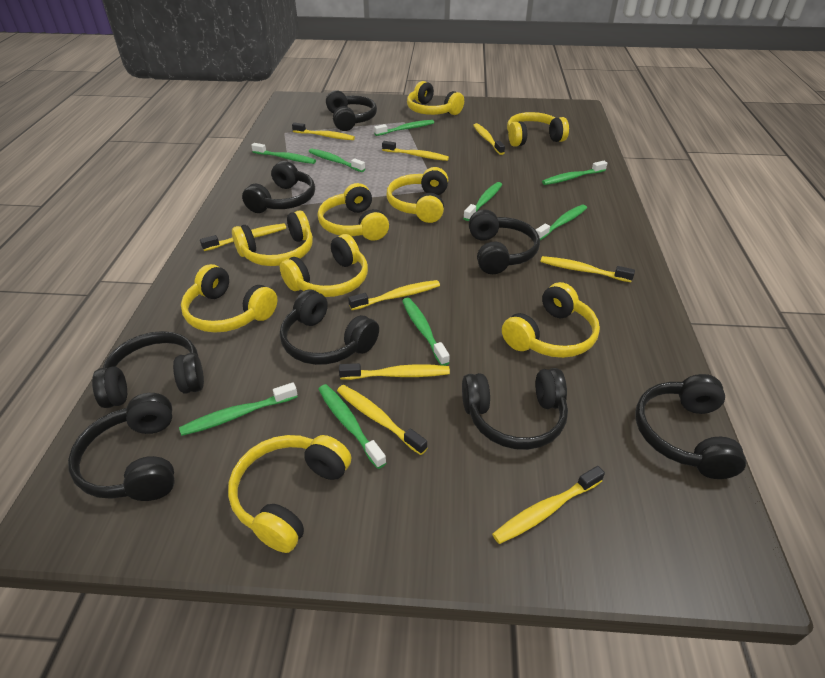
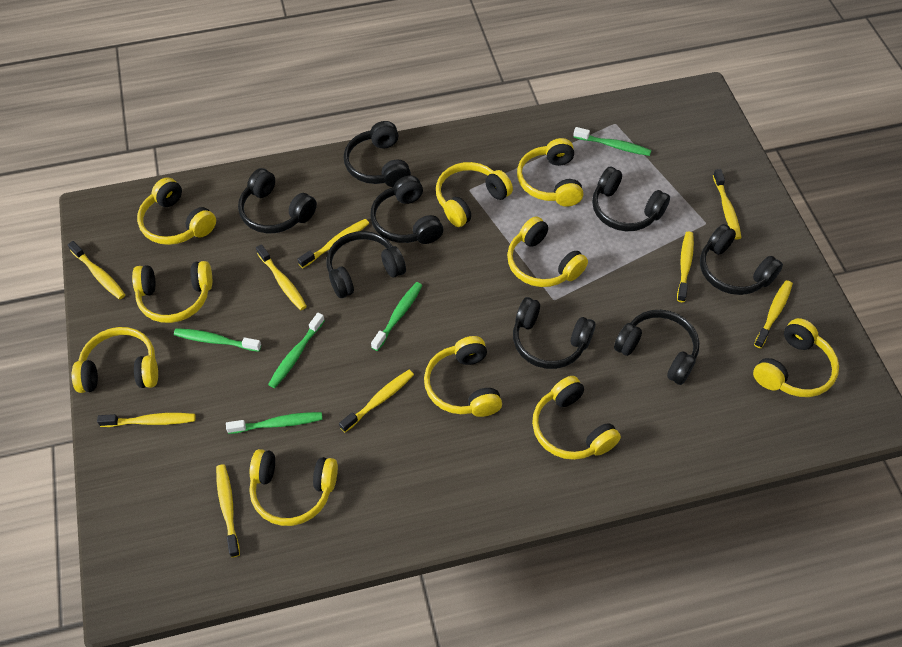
green toothbrush: 9 -> 5
yellow headphones: 9 -> 10

